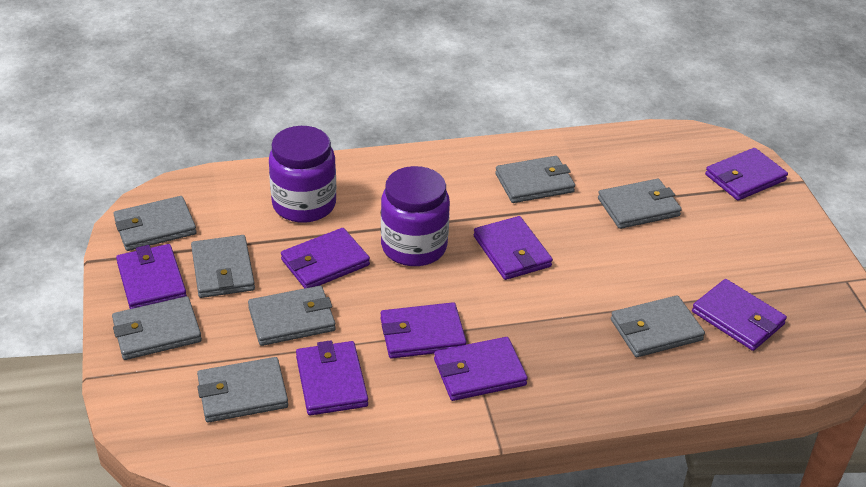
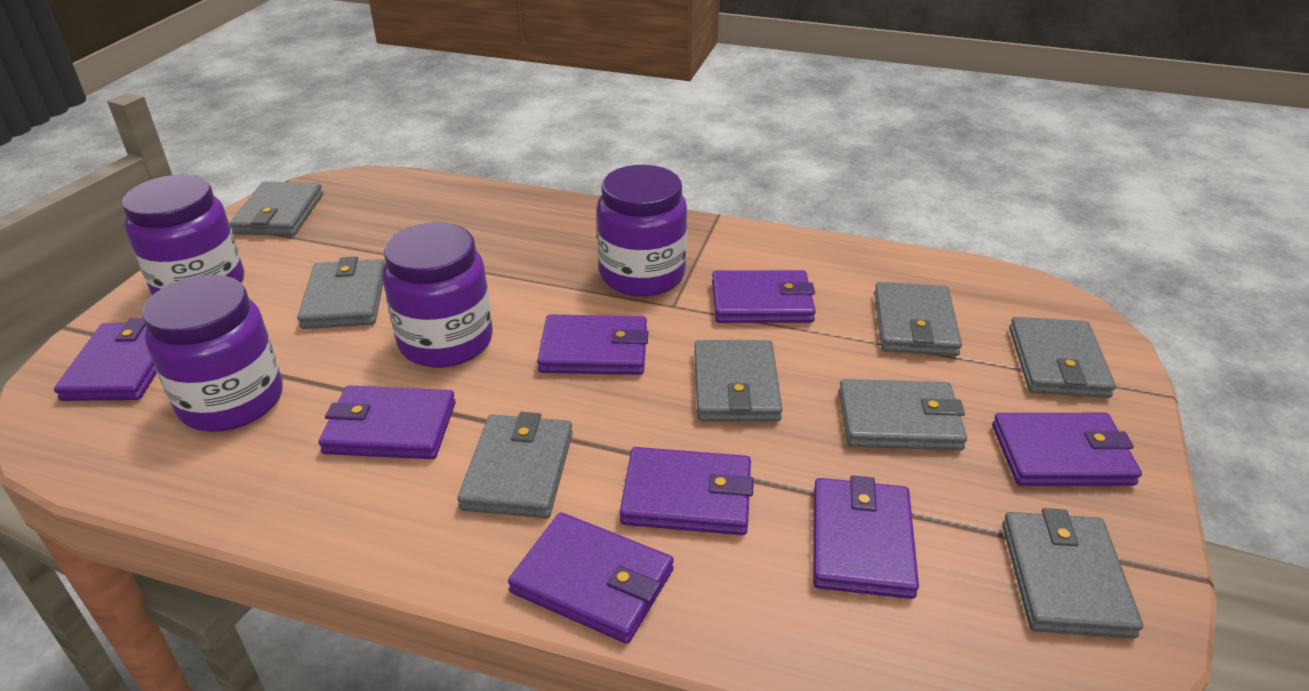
purple jar: 2 -> 4

